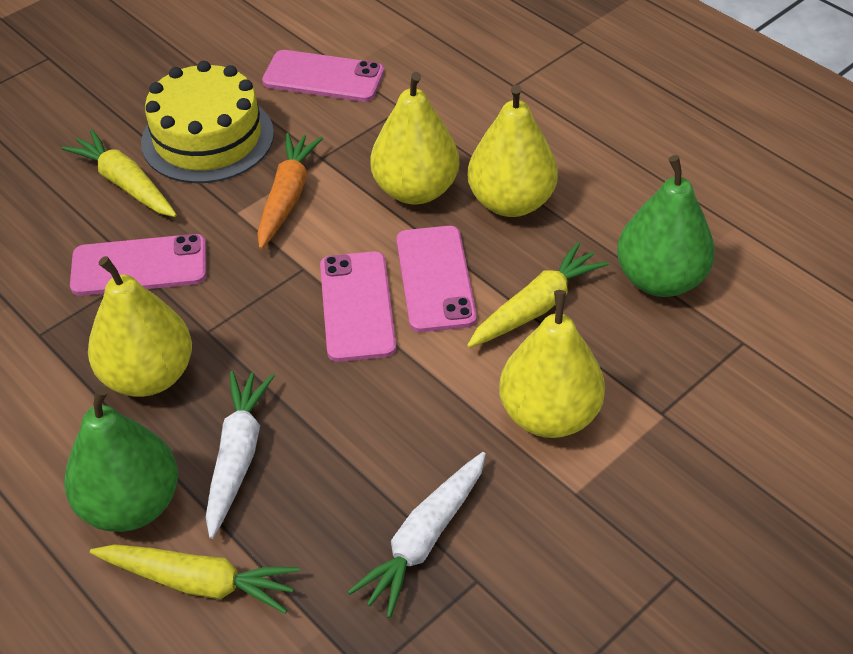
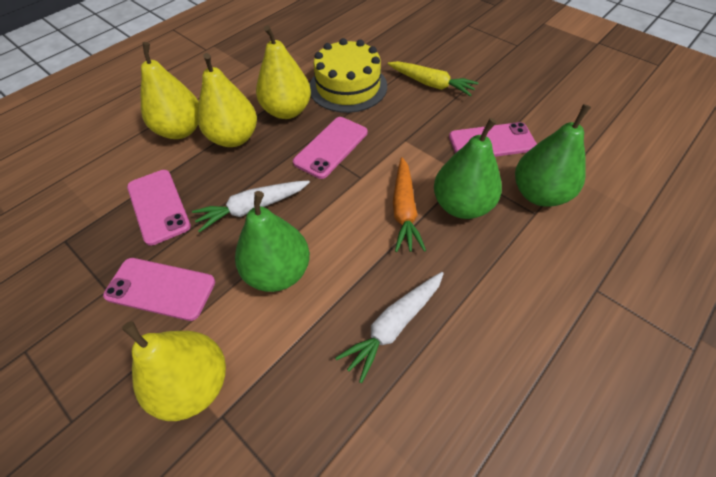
green pear: 2 -> 3
yellow carrot: 3 -> 1

